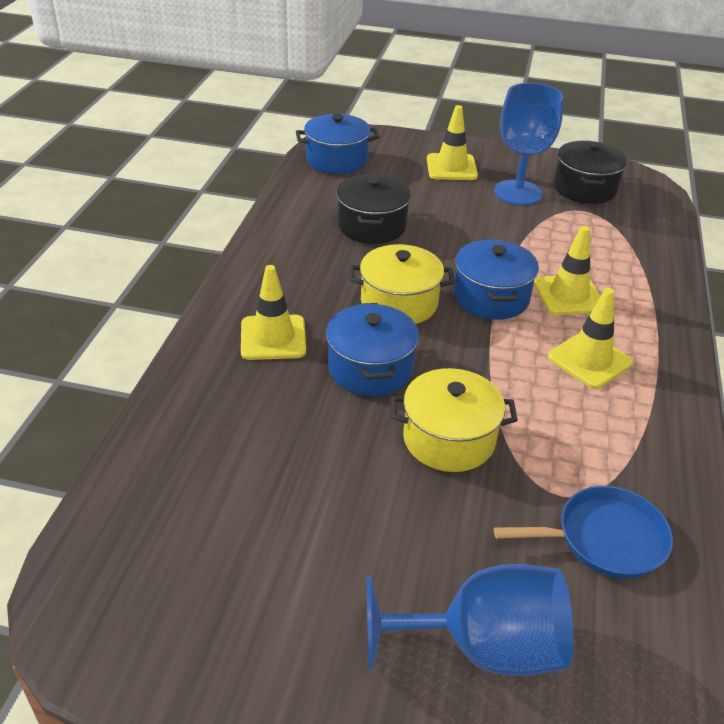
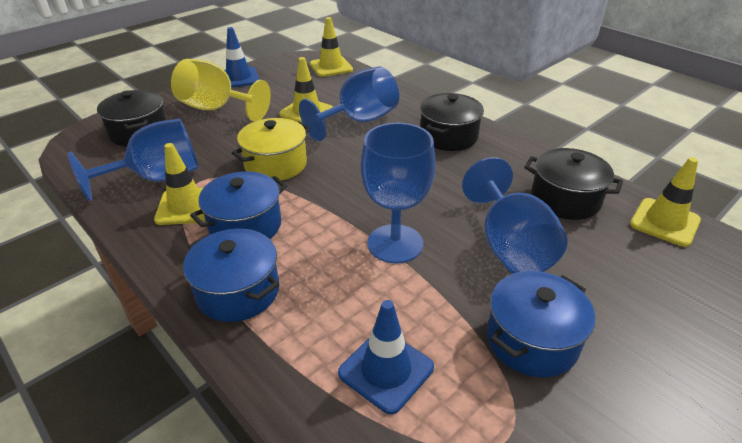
black pot: 2 -> 3
blue goblet: 2 -> 4
blue pan: 1 -> 0
blue traffic cone: 0 -> 2
yellow goblet: 0 -> 1
yellow pot: 2 -> 1

